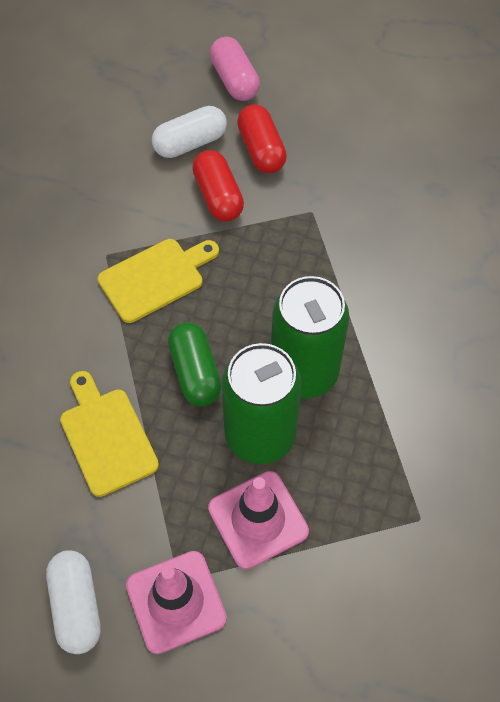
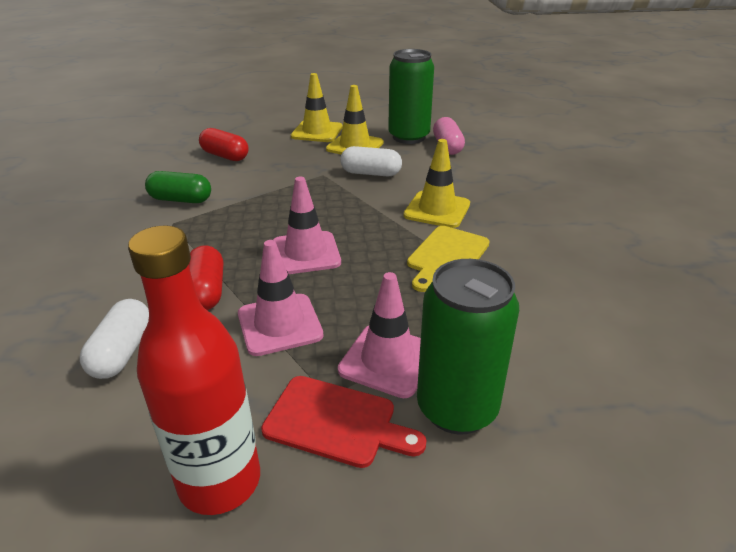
pink traffic cone: 2 -> 3
red bottle: 0 -> 1
red cutting board: 0 -> 1
yellow cutting board: 2 -> 1
yellow traffic cone: 0 -> 3

